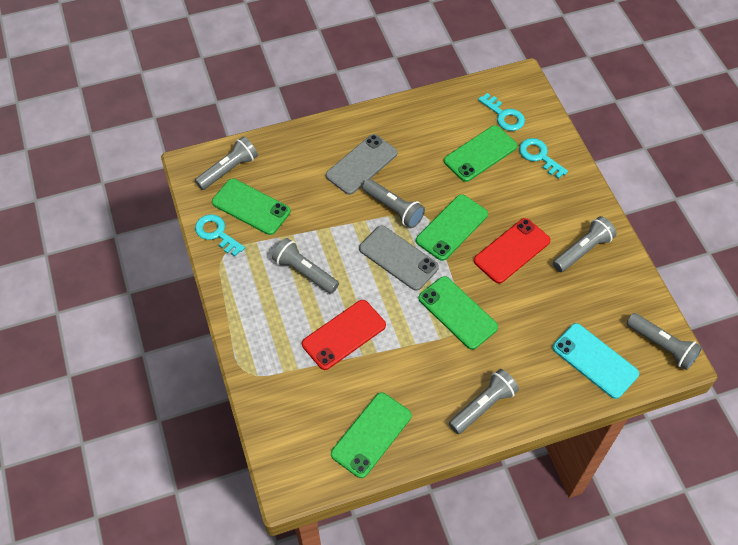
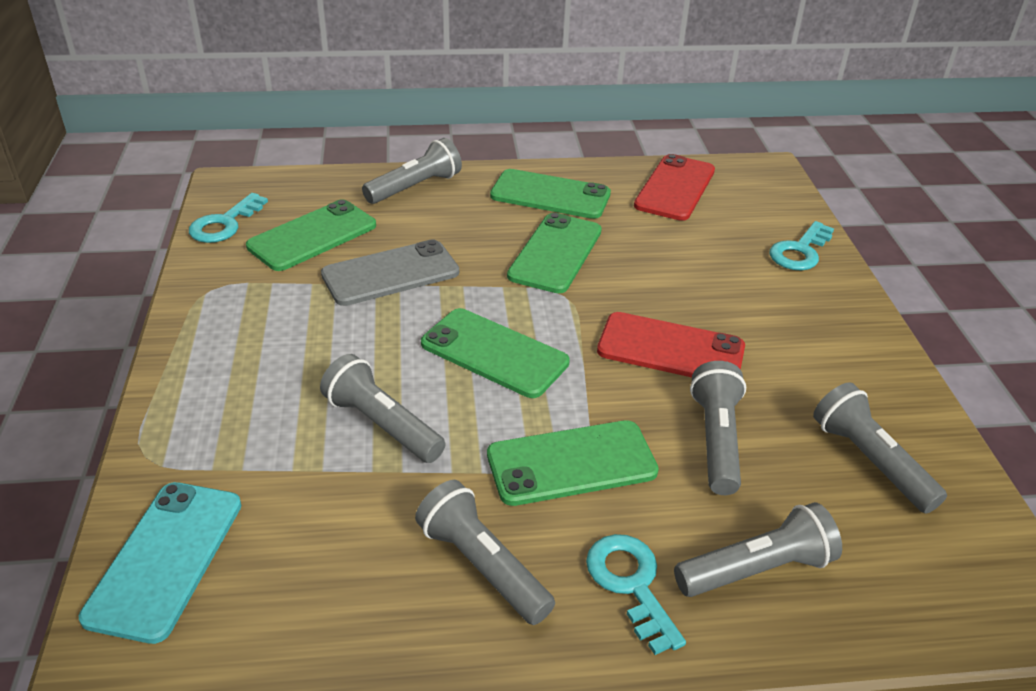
grey phone: 2 -> 1

